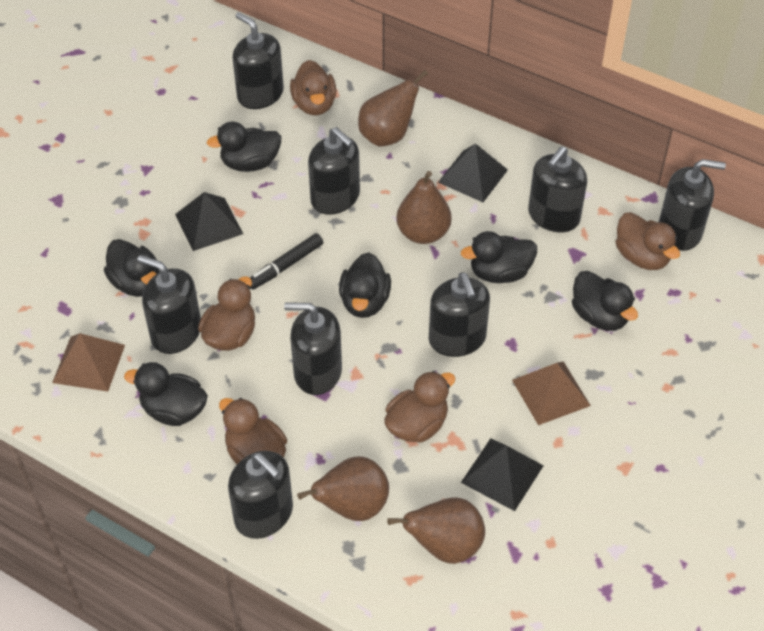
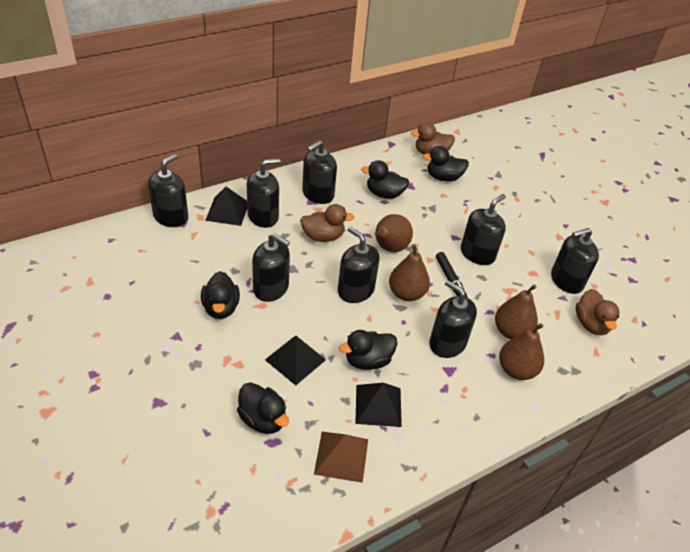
black duck: 6 -> 5
brown duck: 5 -> 3
brown pyramid: 2 -> 1

